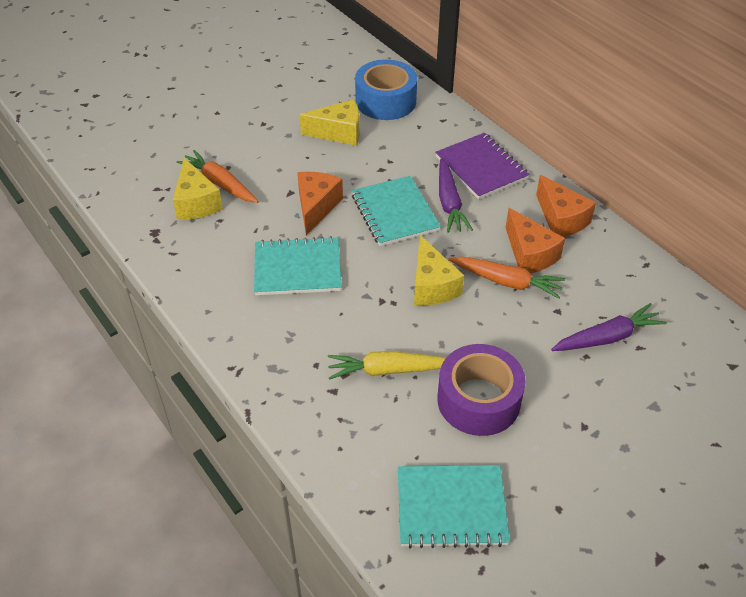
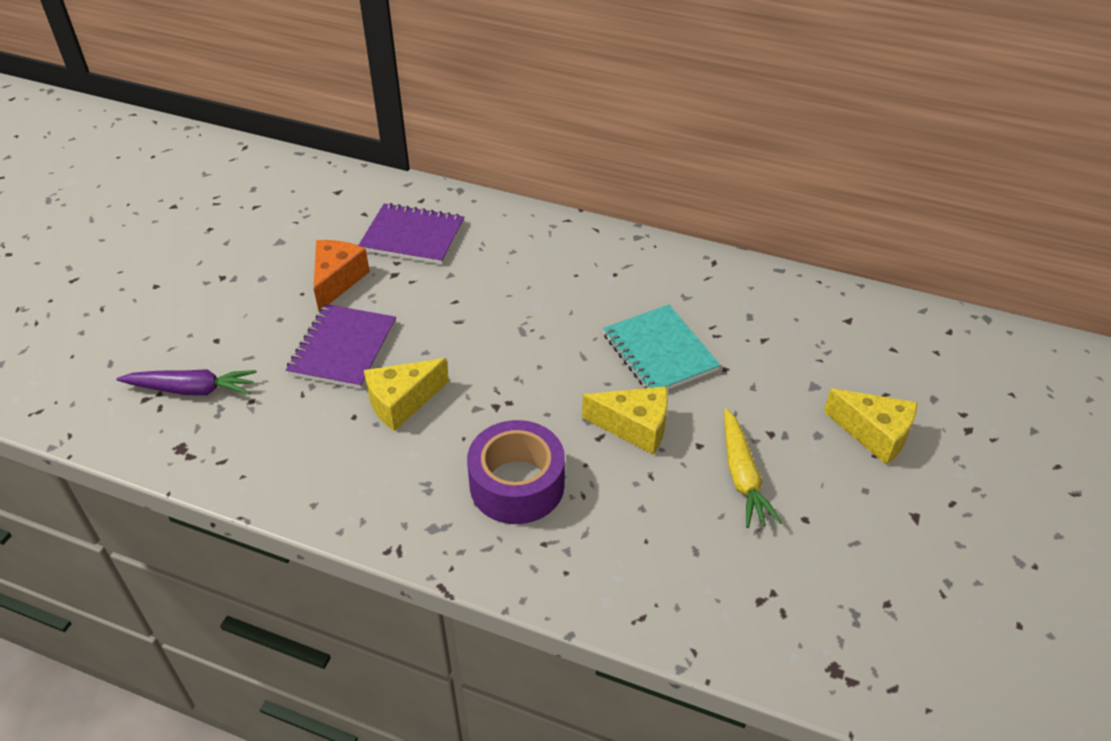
blue tape: 1 -> 0
orange carrot: 2 -> 0
orange cheese: 3 -> 1
purple carrot: 2 -> 1
purple notebook: 1 -> 2
turquoise notebook: 3 -> 1

